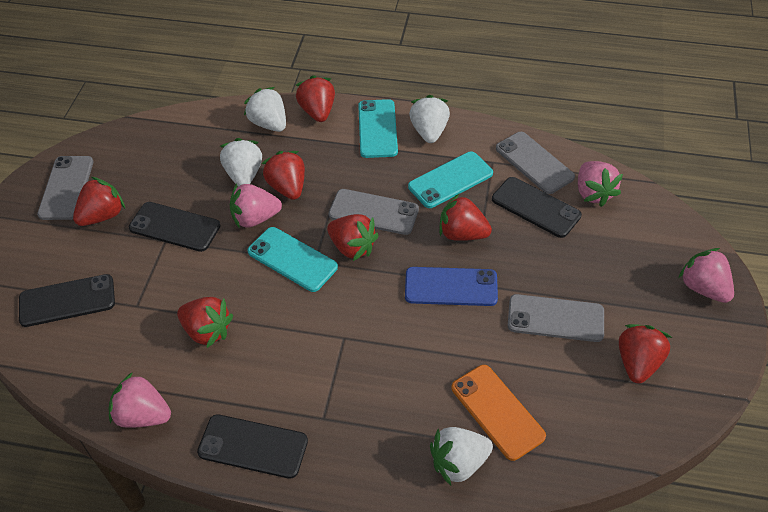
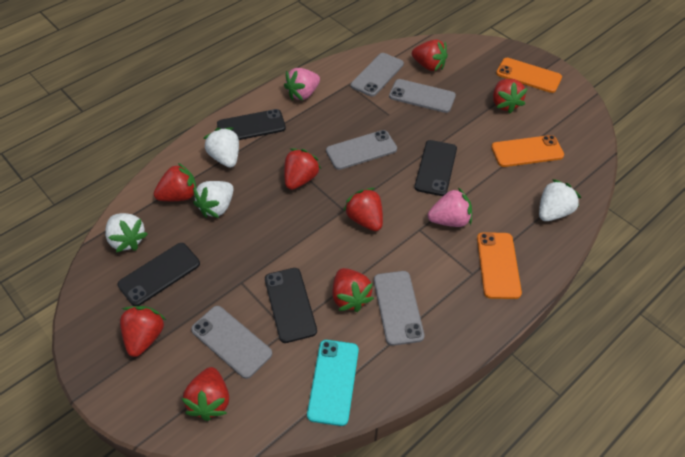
blue phone: 1 -> 0
grey phone: 4 -> 5
orange phone: 1 -> 3
pink strawberry: 4 -> 2
red strawberry: 7 -> 8
turquoise phone: 3 -> 1

